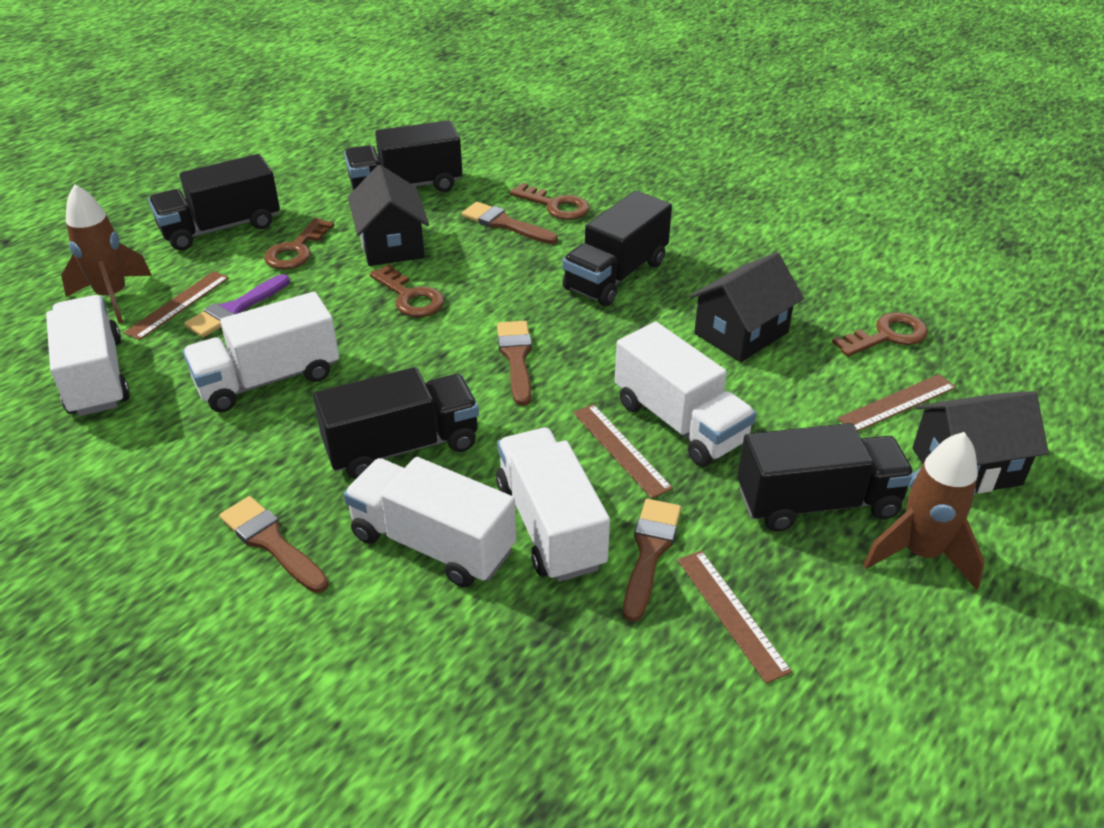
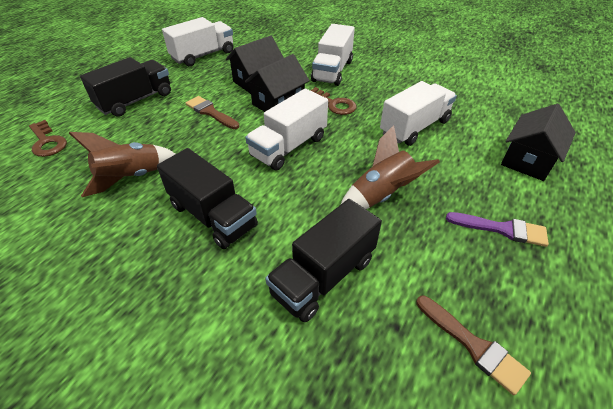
black truck: 5 -> 3
brown brush: 4 -> 2
brown key: 4 -> 2
brown ruler: 4 -> 0
white truck: 5 -> 4

